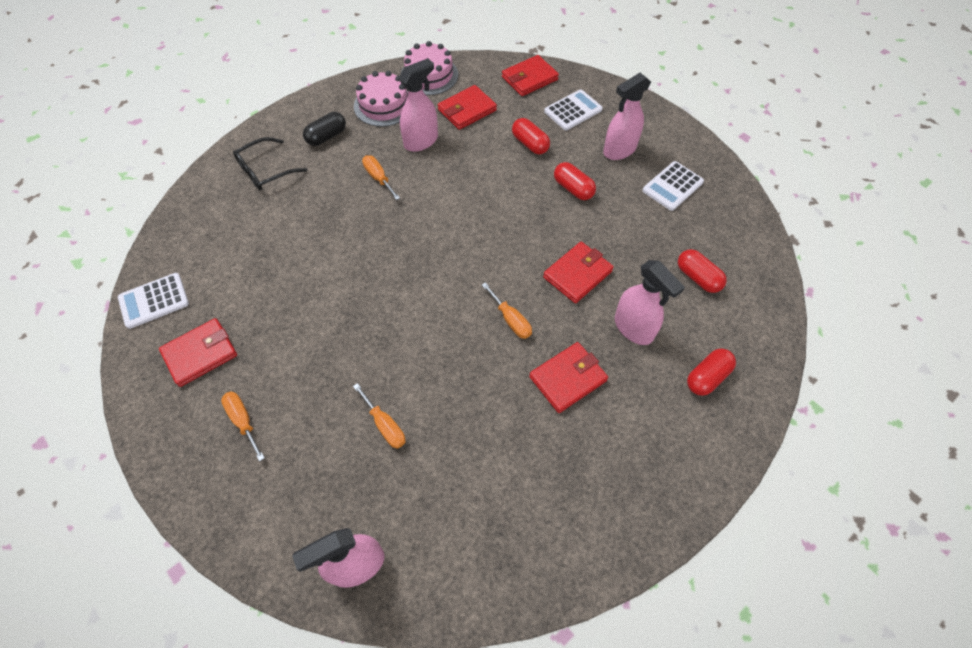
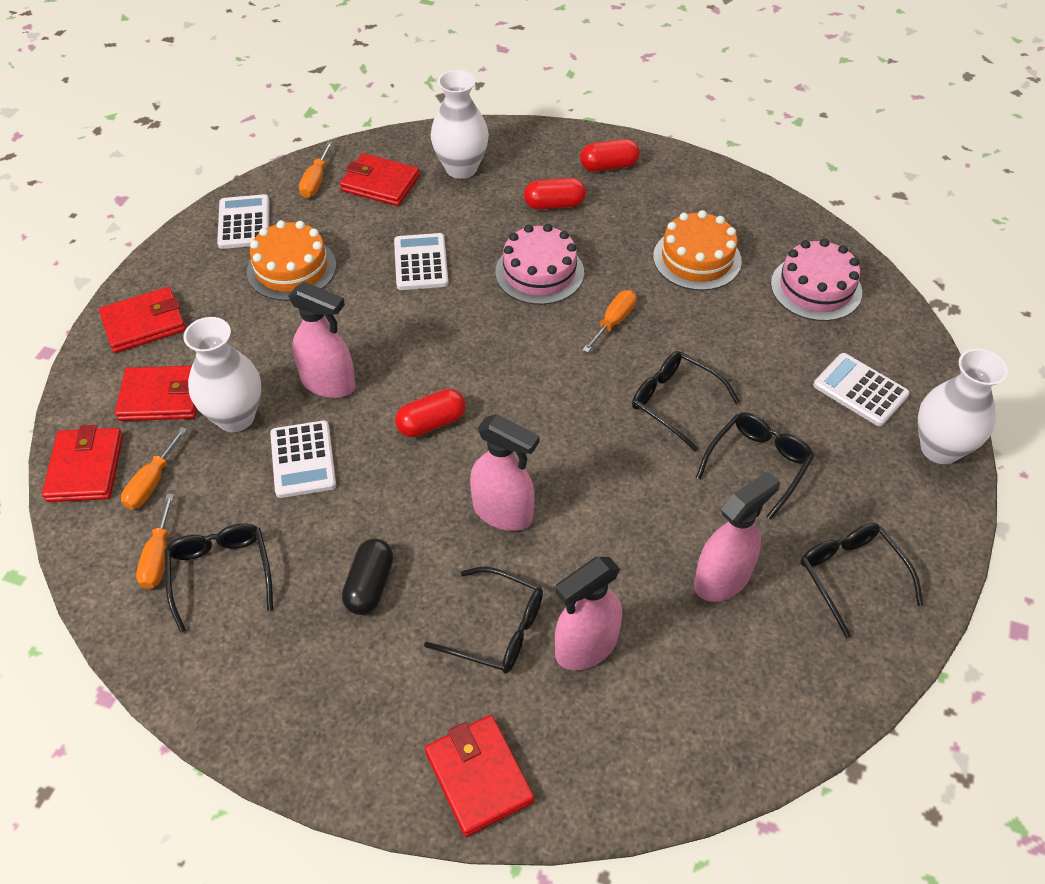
black glasses: 1 -> 5
orange cake: 0 -> 2
red capsule: 4 -> 3
white calculator: 3 -> 4
white vase: 0 -> 3

